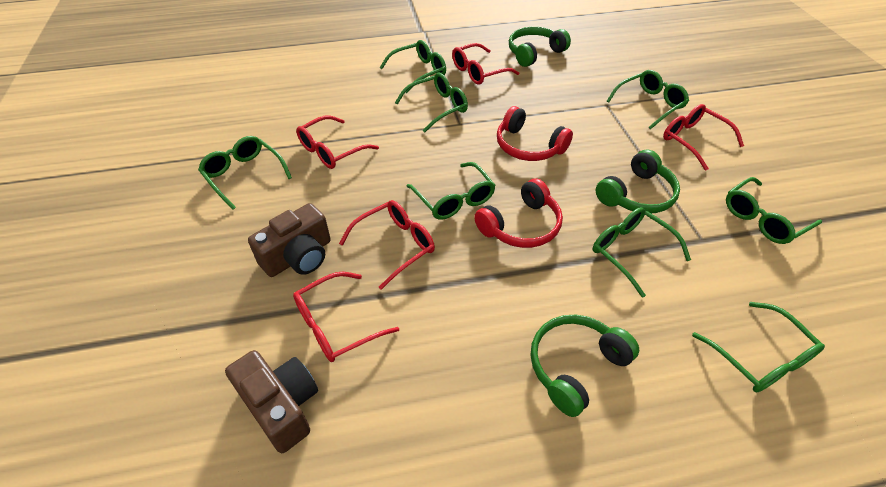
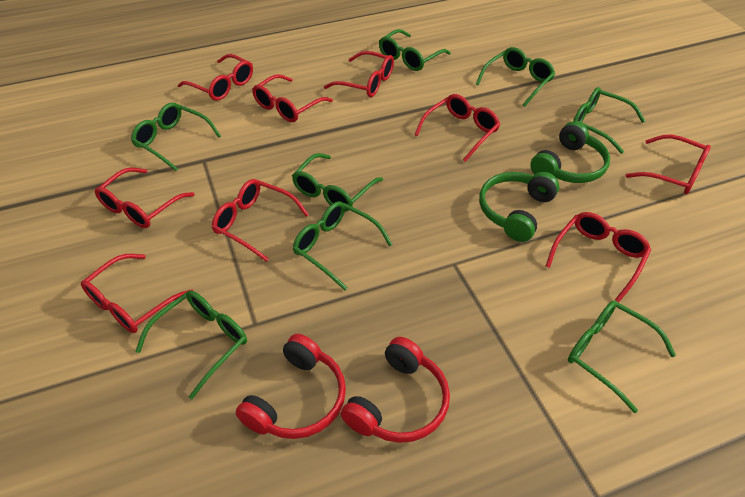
brown camera: 2 -> 0
green headphones: 3 -> 2
red glasses: 5 -> 9

